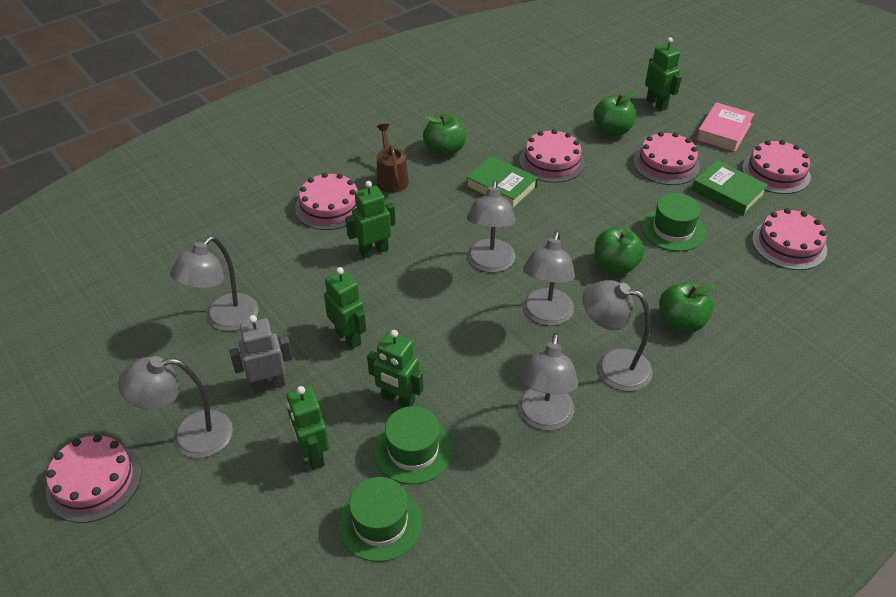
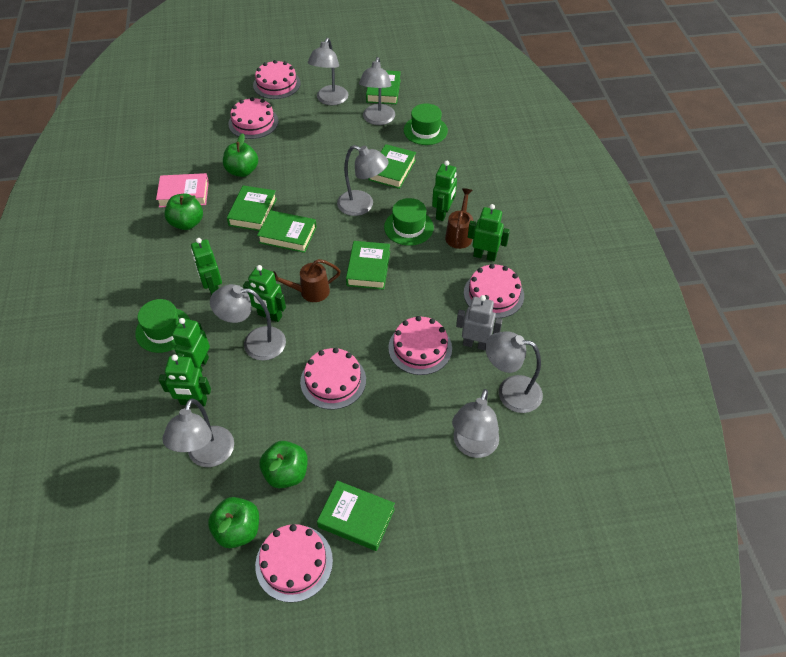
brown watering can: 1 -> 2
green book: 2 -> 6
green robot: 5 -> 6
grey lamp: 6 -> 7

